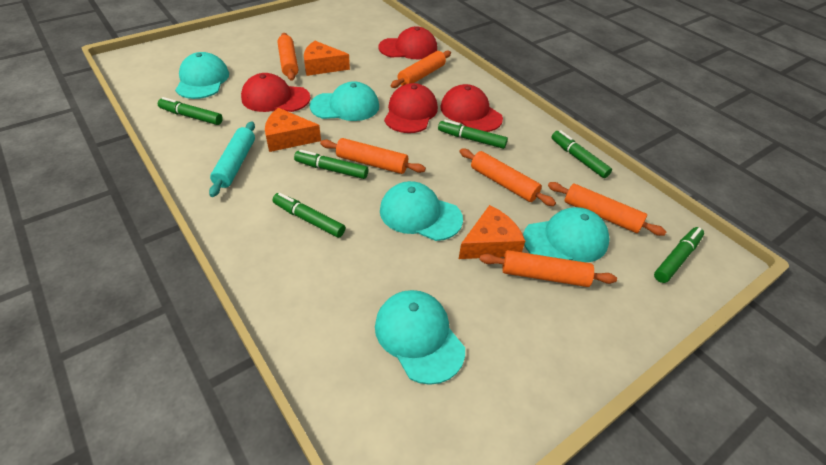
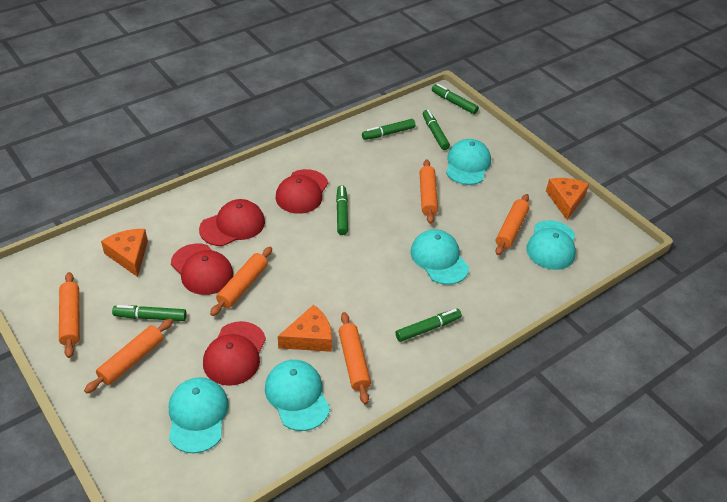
turquoise rolling pin: 1 -> 0

